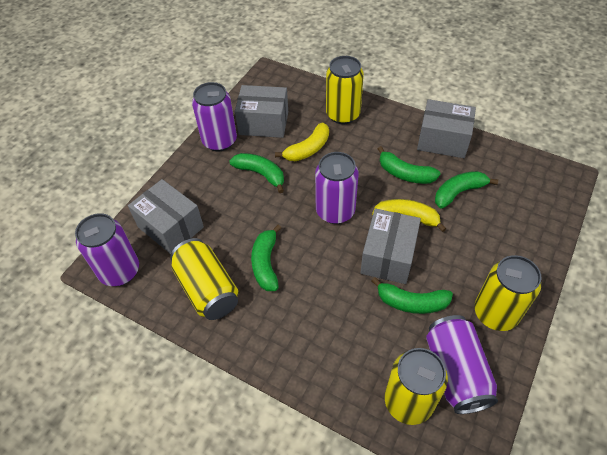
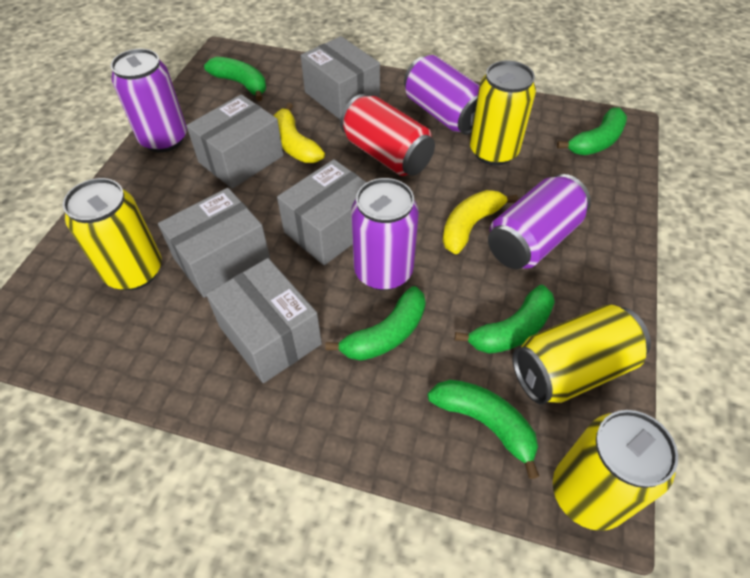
grey box: 4 -> 5
red can: 0 -> 1

